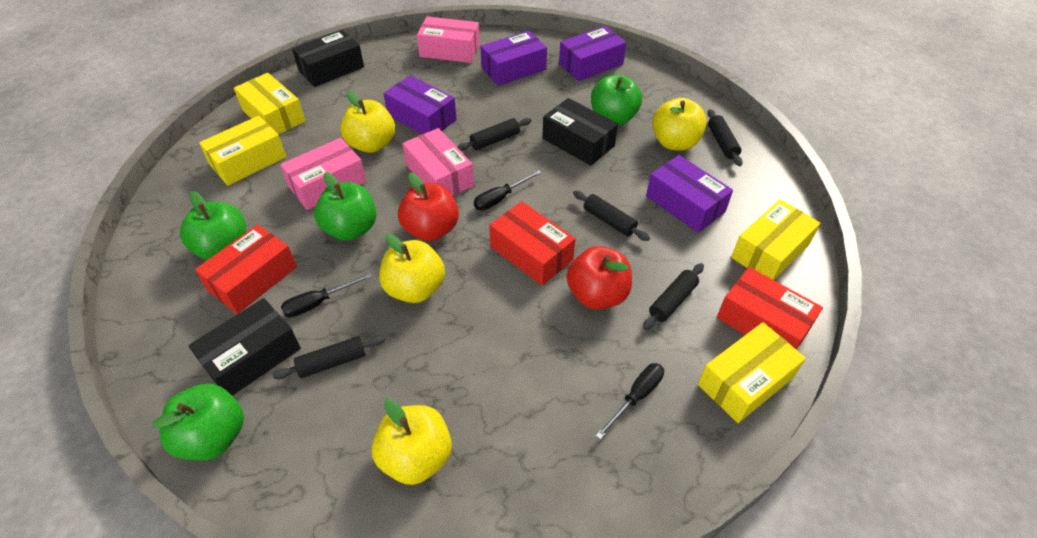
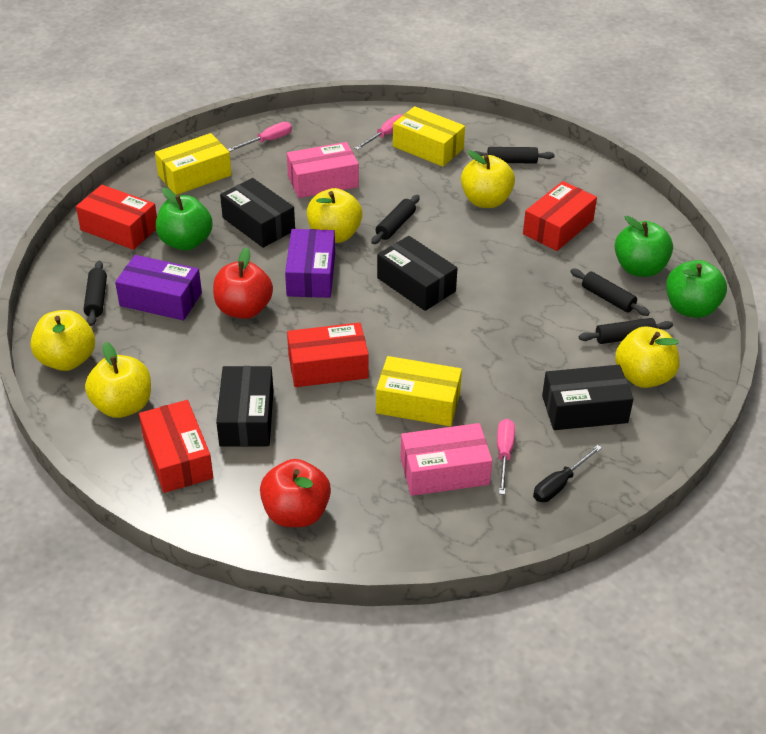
black box: 3 -> 4
black screwdriver: 3 -> 1
green apple: 4 -> 3
pink box: 3 -> 2
pink screwdriver: 0 -> 3
purple box: 4 -> 2
red box: 3 -> 4
yellow apple: 4 -> 5
yellow box: 4 -> 3

